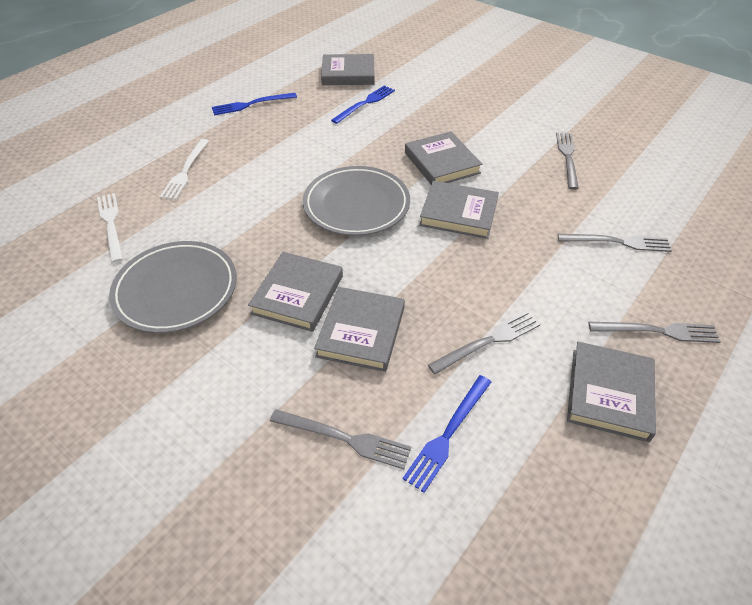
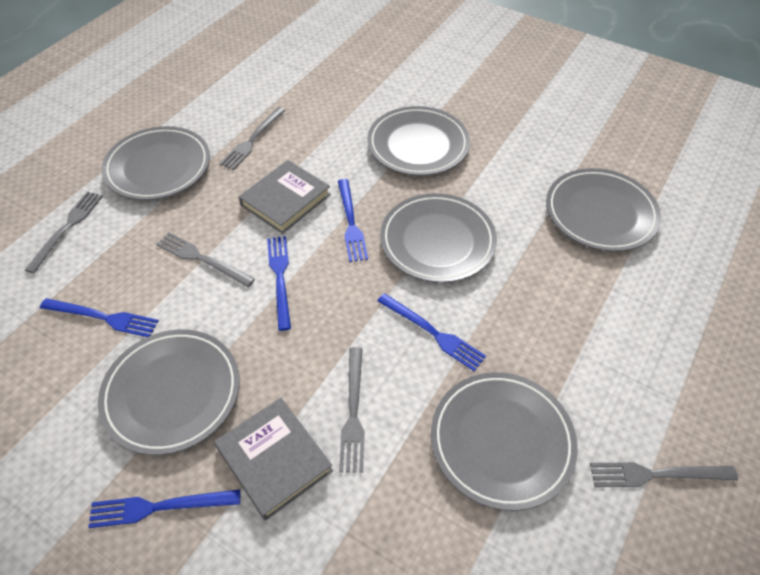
blue fork: 3 -> 5
grey book: 6 -> 2
grey plate: 2 -> 6
white fork: 2 -> 0

